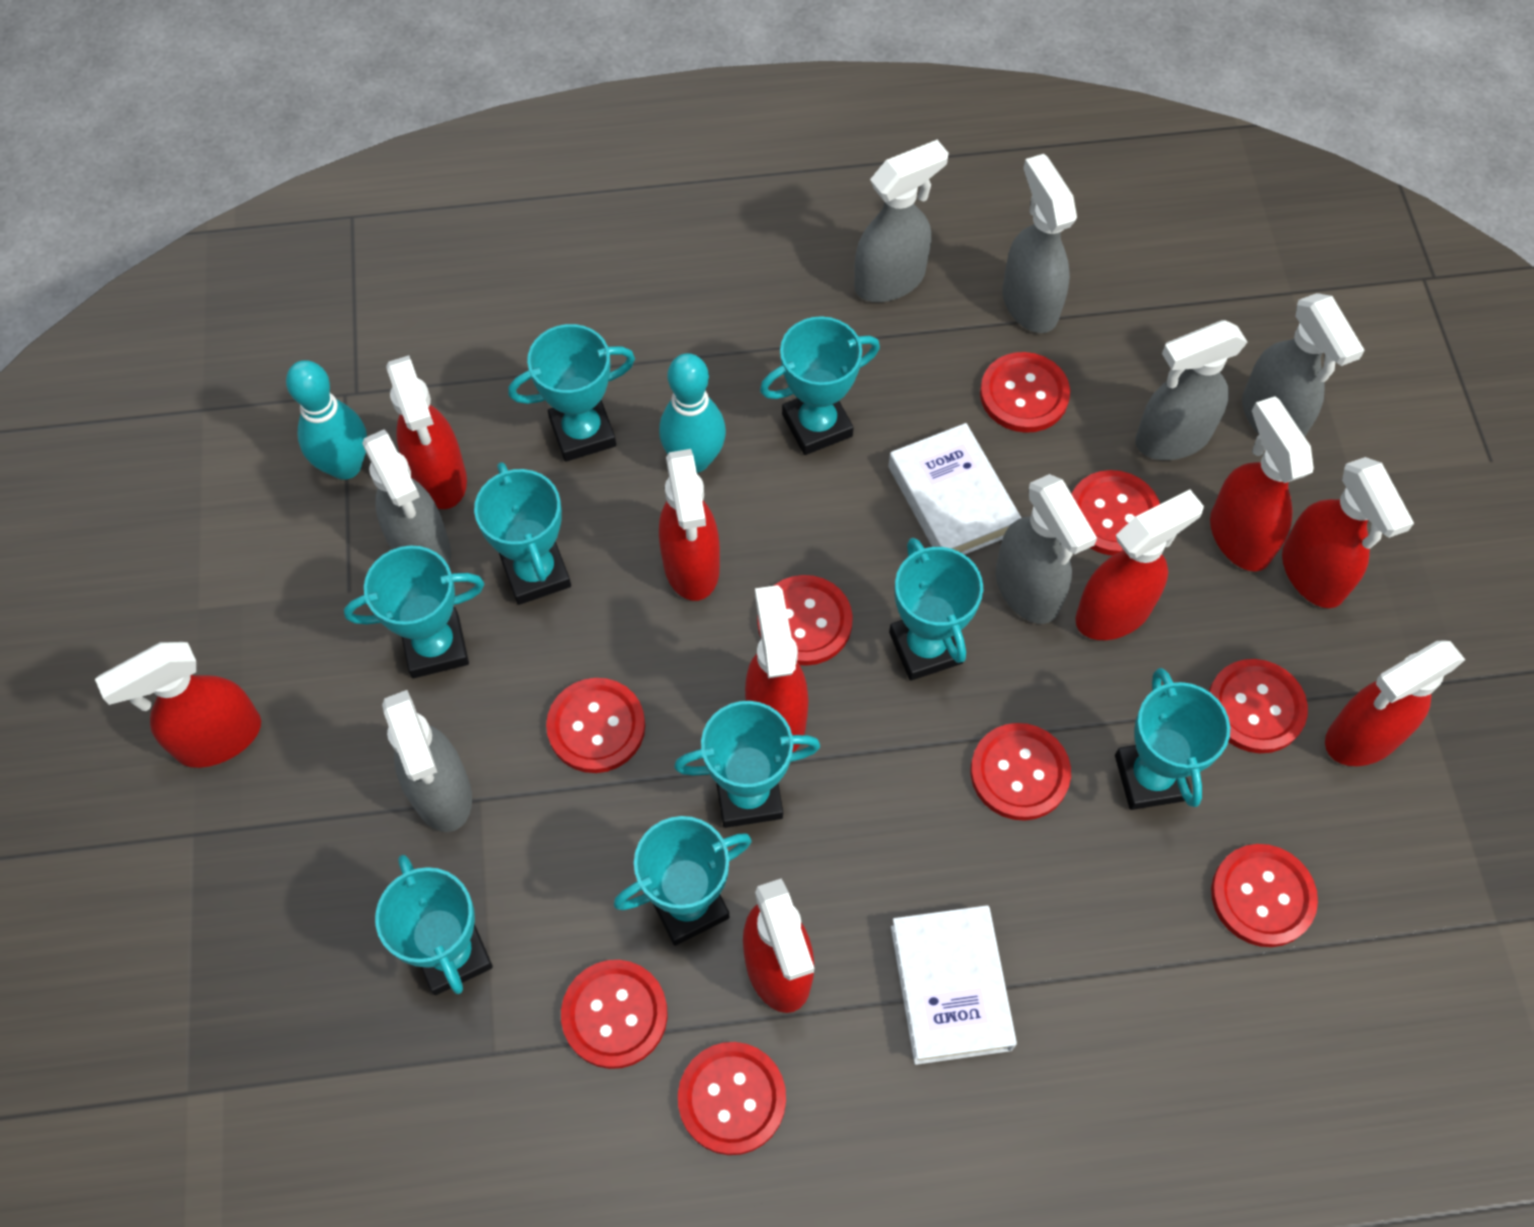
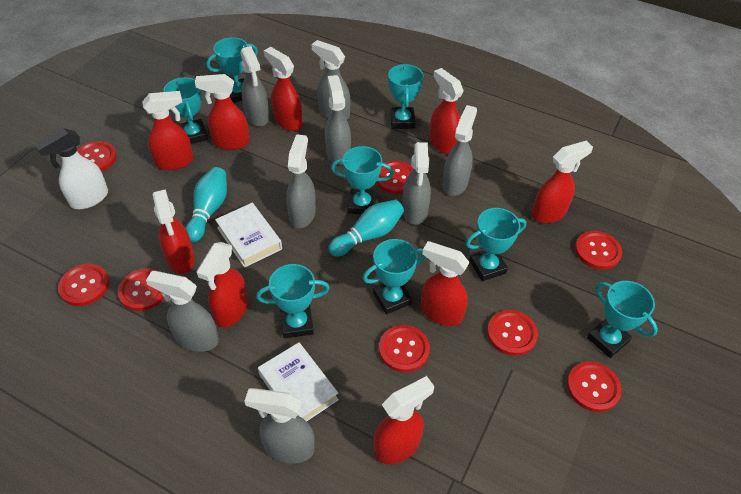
grey spray bottle: 7 -> 8
red button: 9 -> 8
turquoise trophy: 9 -> 8
white spray bottle: 0 -> 1

